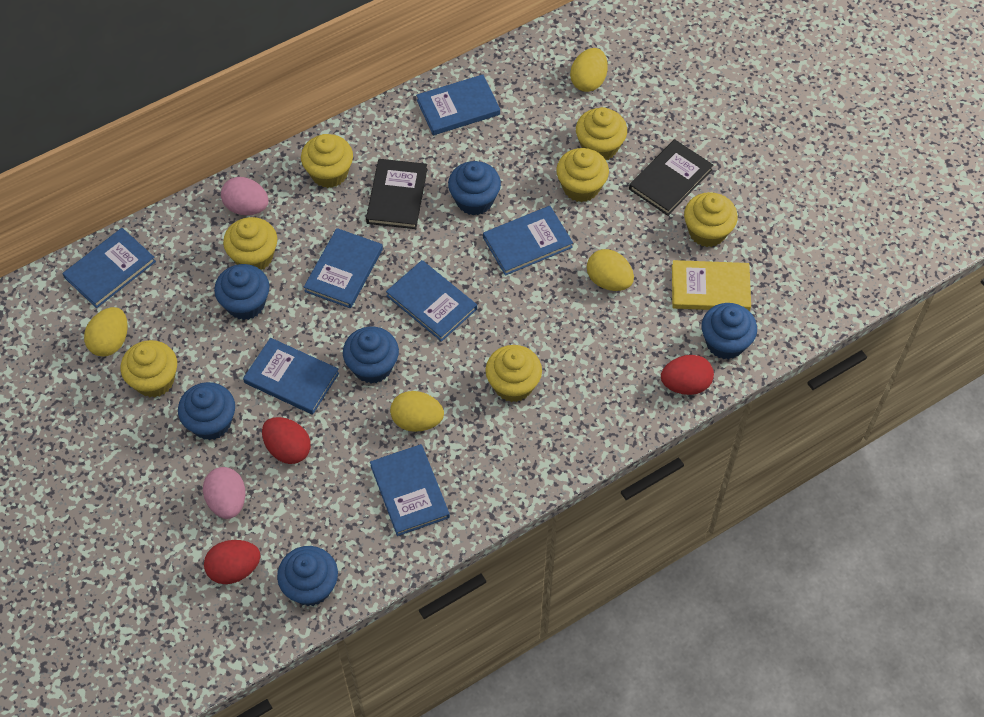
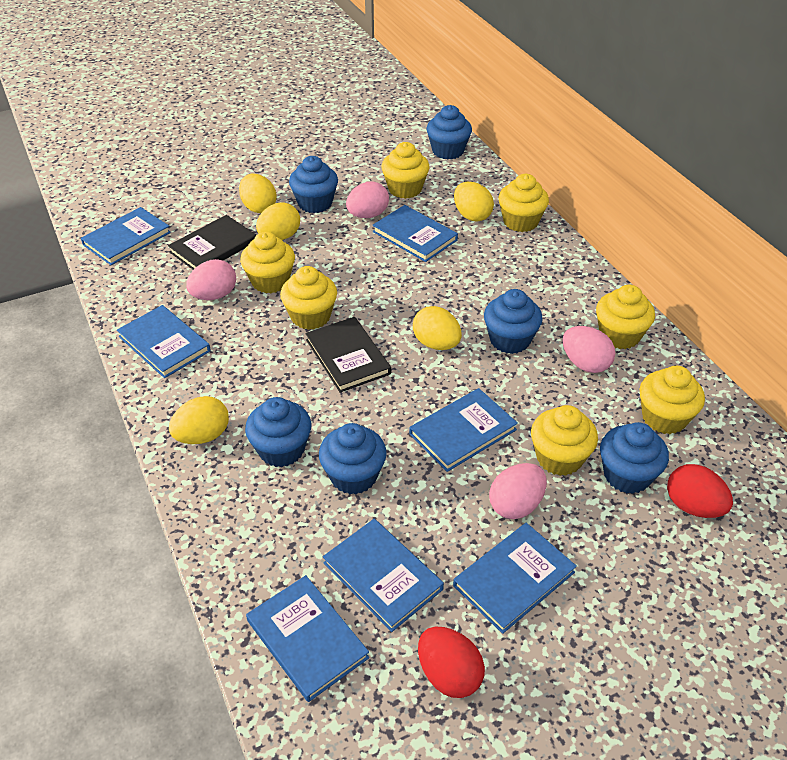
pink egg: 2 -> 4
red egg: 3 -> 2
yellow book: 1 -> 0
yellow egg: 4 -> 5

